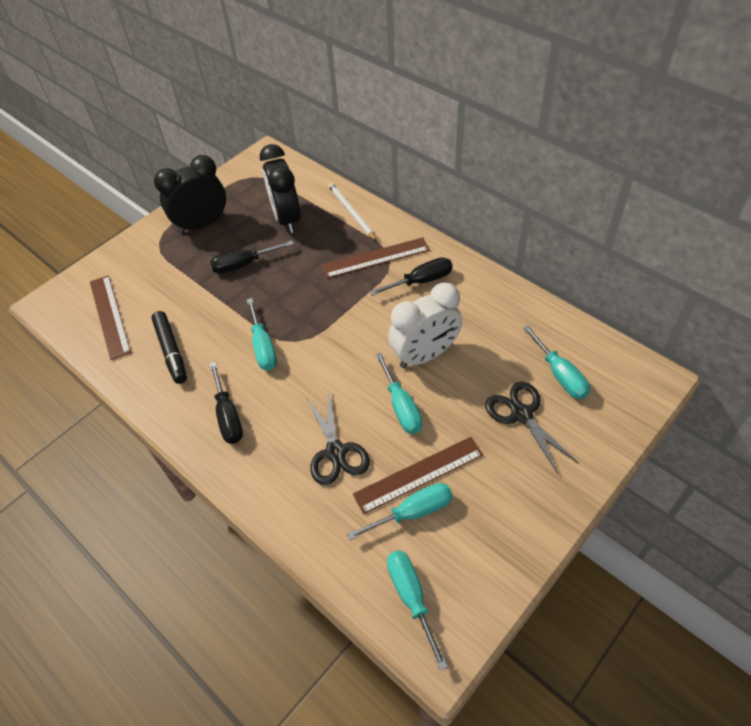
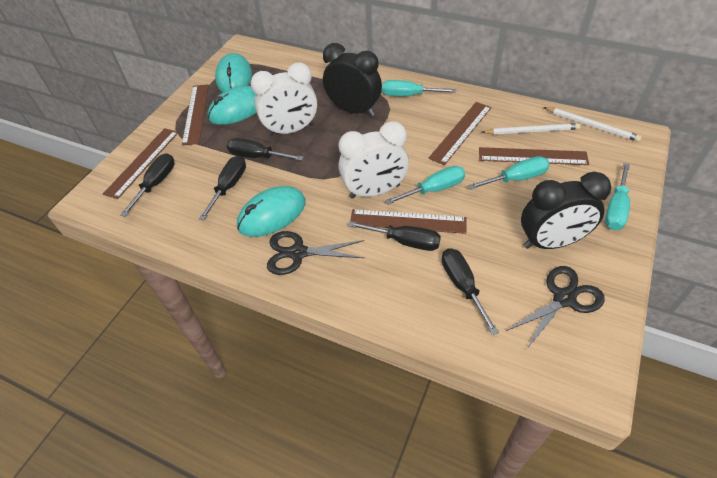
black marker: 1 -> 0
black screwdriver: 3 -> 5
brown ruler: 3 -> 5
turquoise mouse: 0 -> 3
turquoise screwdriver: 5 -> 4
white clock: 1 -> 2
white pencil: 1 -> 2

